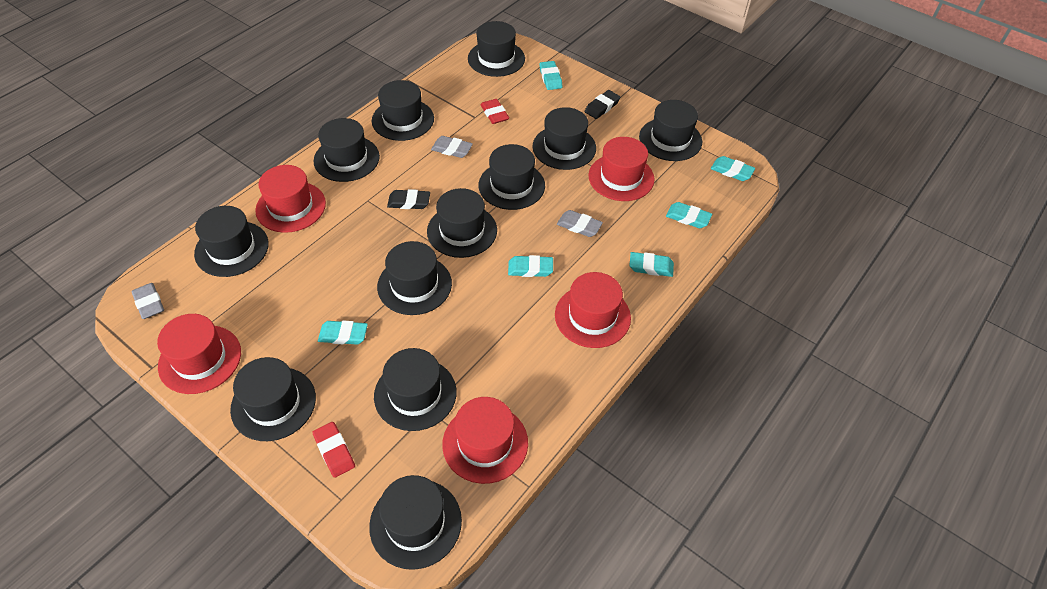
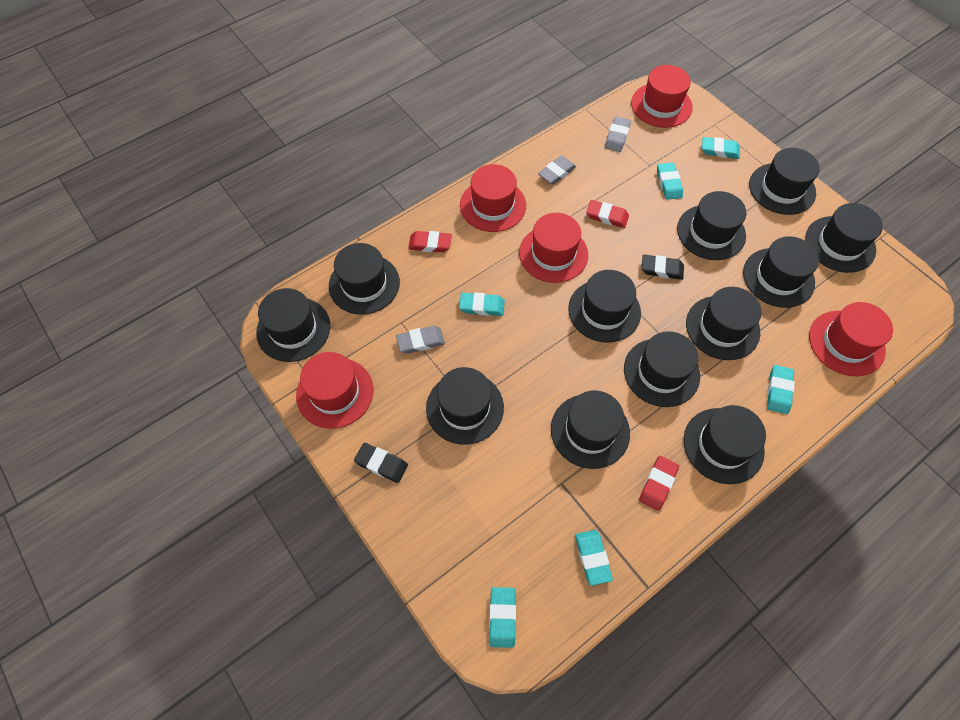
red eraser: 2 -> 3

